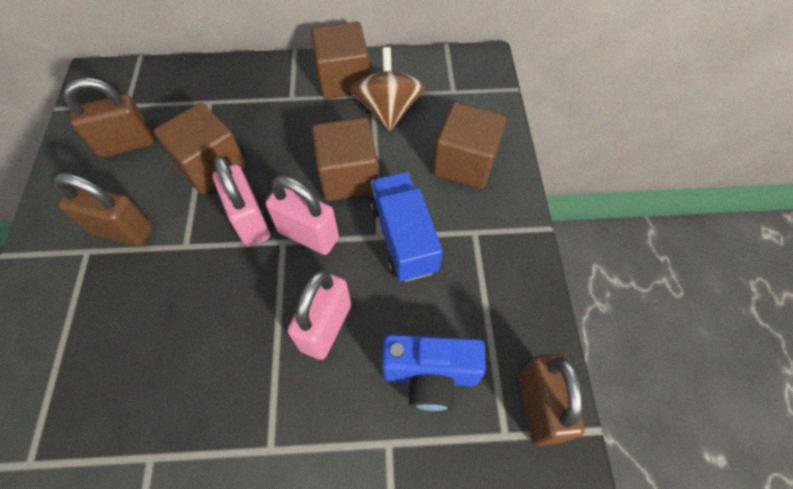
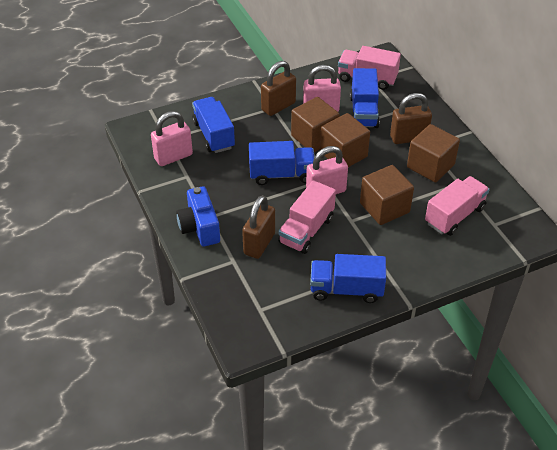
blue truck: 1 -> 4
brown spinning top: 1 -> 0
pink truck: 0 -> 3

